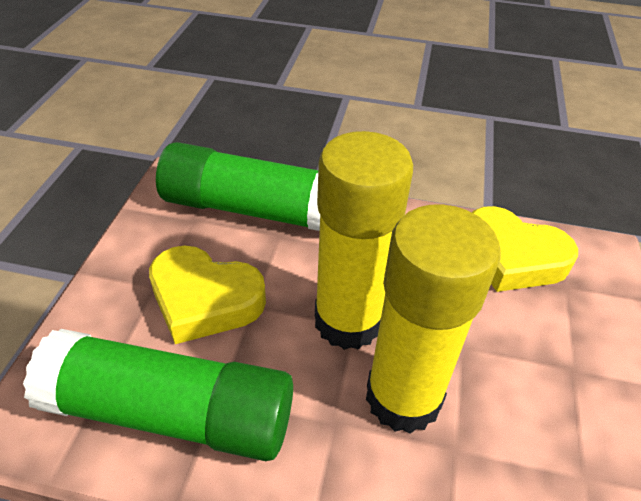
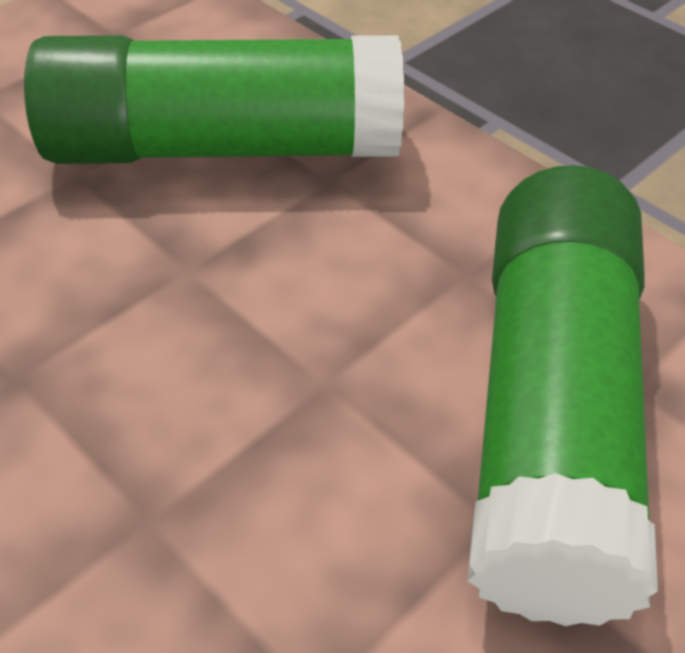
yellow glue stick: 2 -> 0
yellow heart: 2 -> 0

